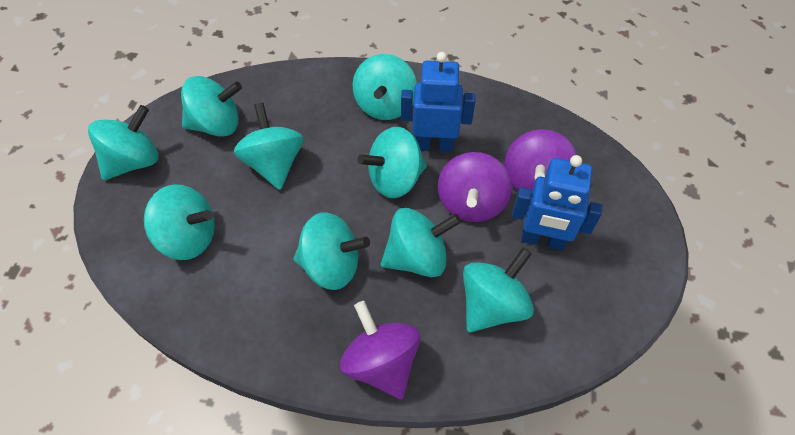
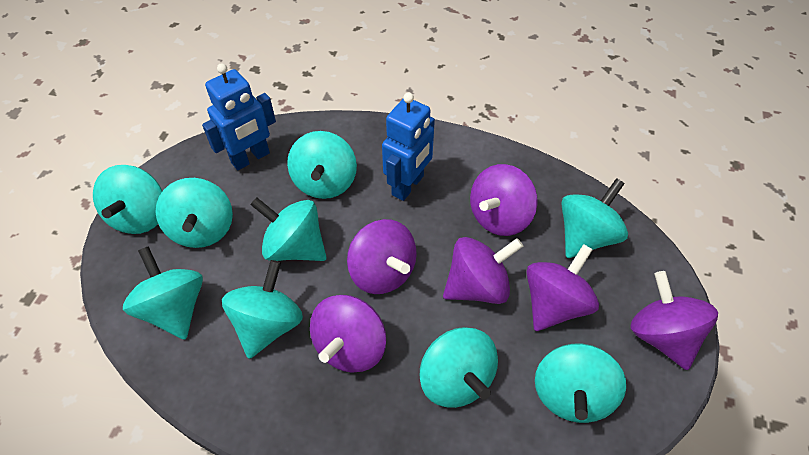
purple spinning top: 3 -> 6

